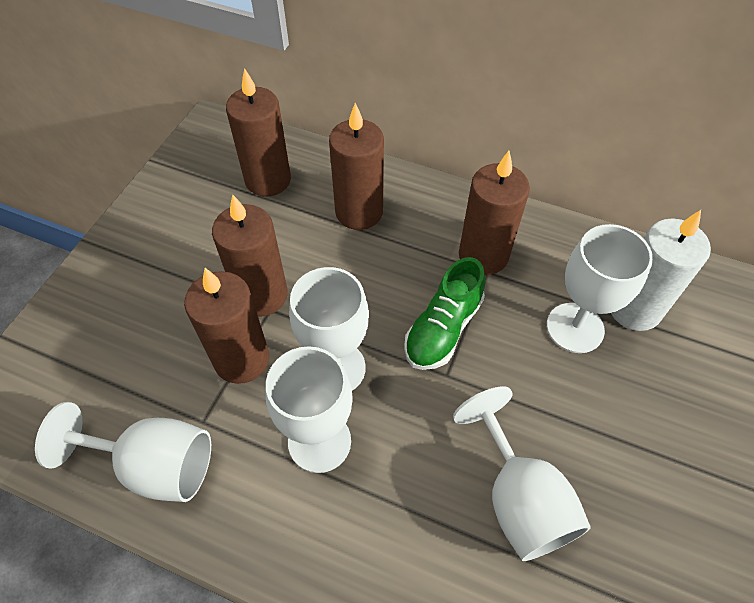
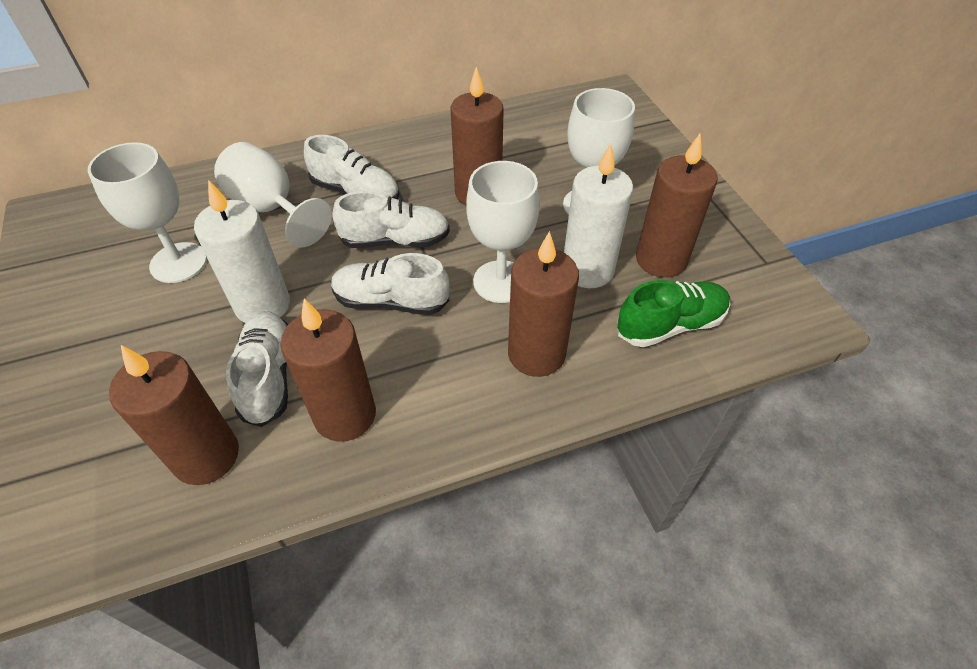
white candle: 1 -> 2
white goblet: 5 -> 4
white shoe: 0 -> 4

